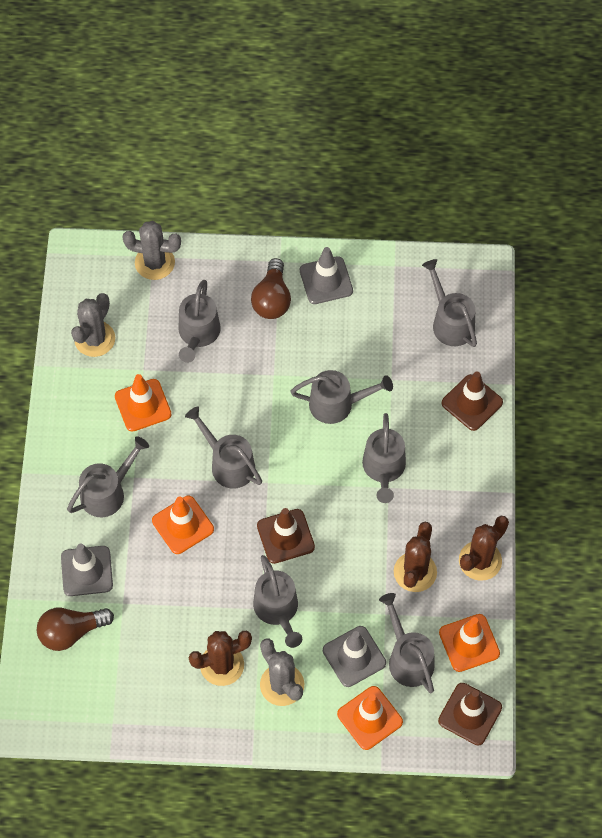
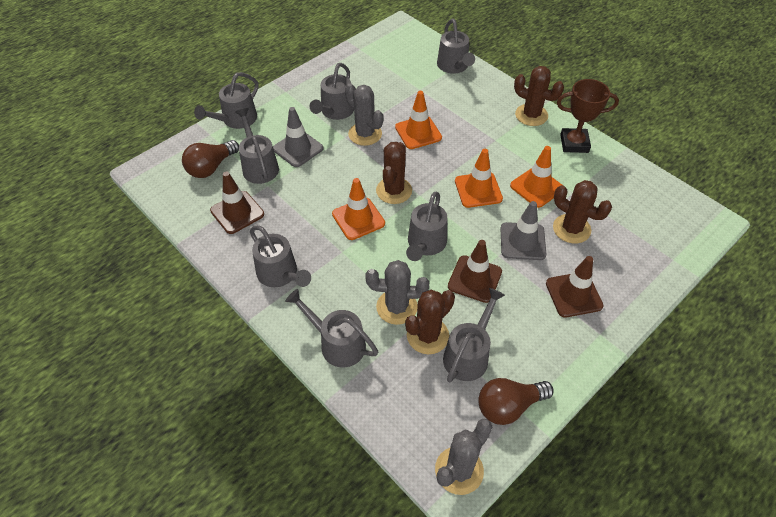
brown cactus: 3 -> 4
brown trophy: 0 -> 1
grey traffic cone: 3 -> 2

